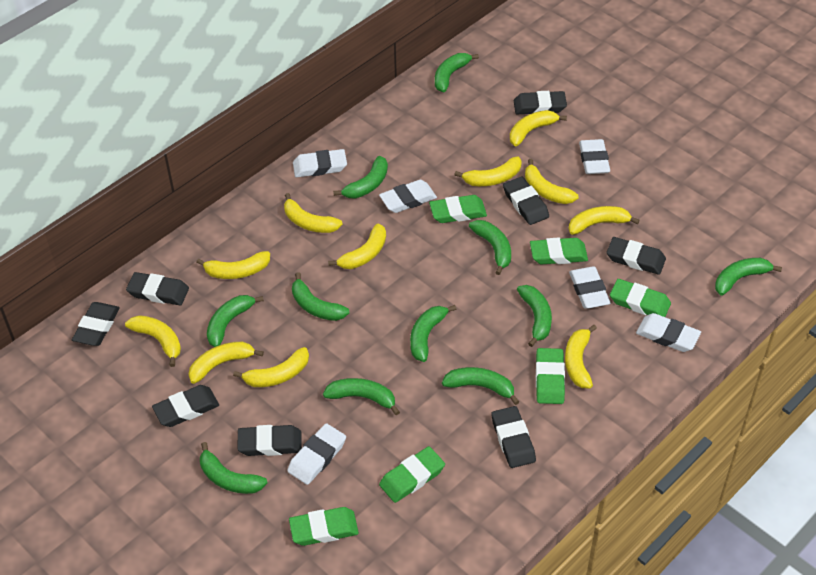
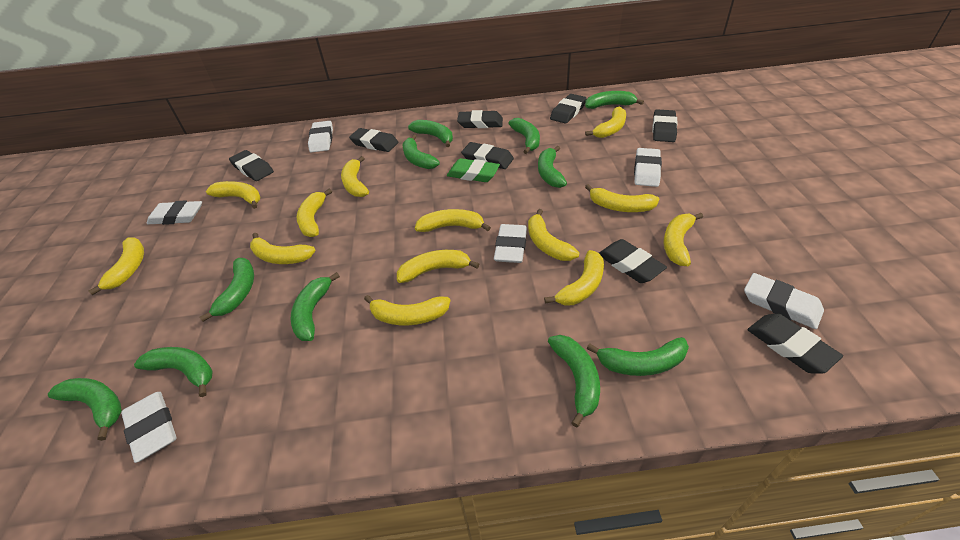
green eraser: 6 -> 1
yellow banana: 11 -> 13

